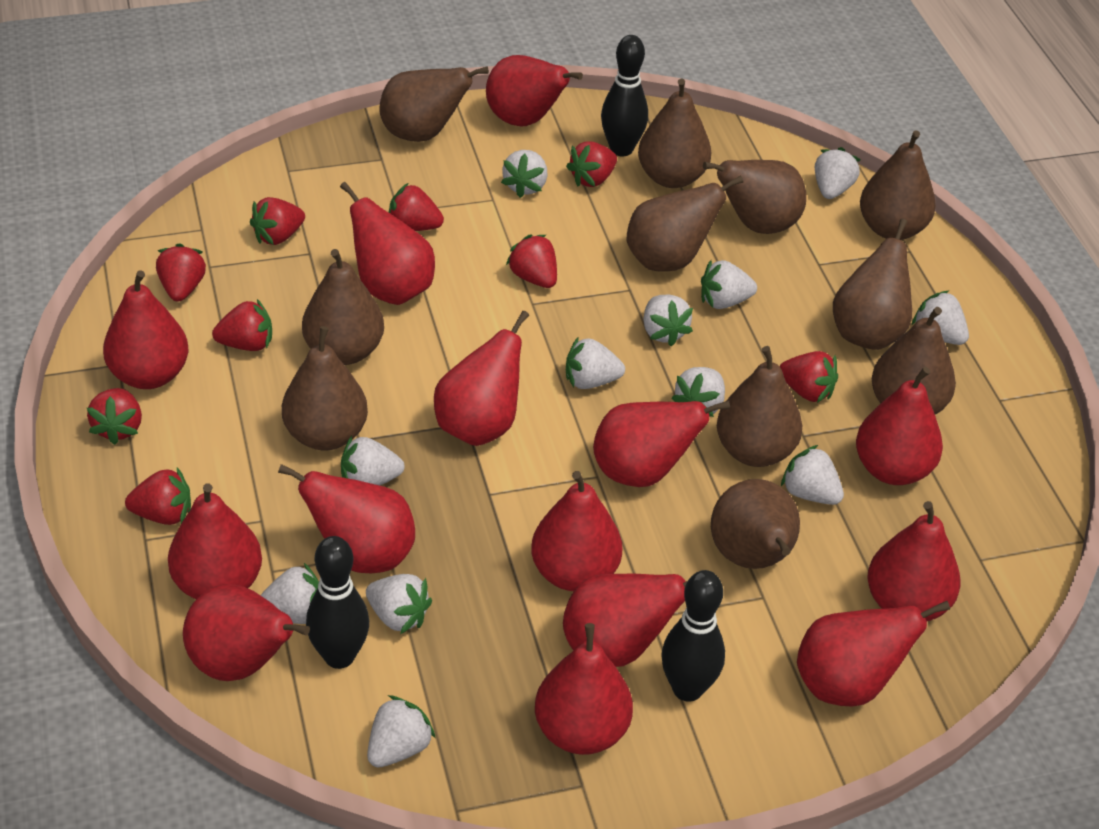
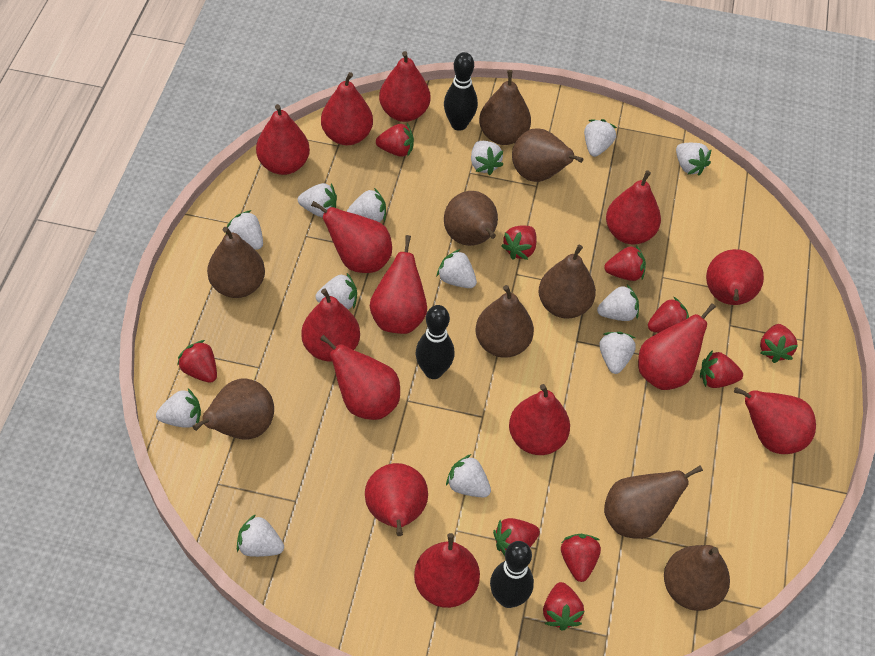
brown pear: 11 -> 9
red strawberry: 9 -> 10
white strawberry: 12 -> 13

